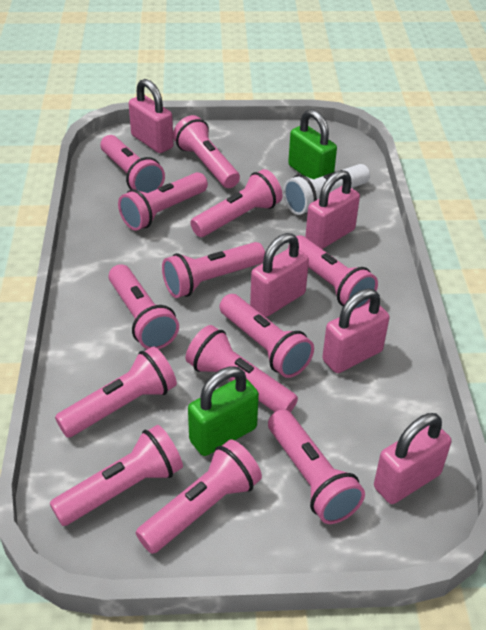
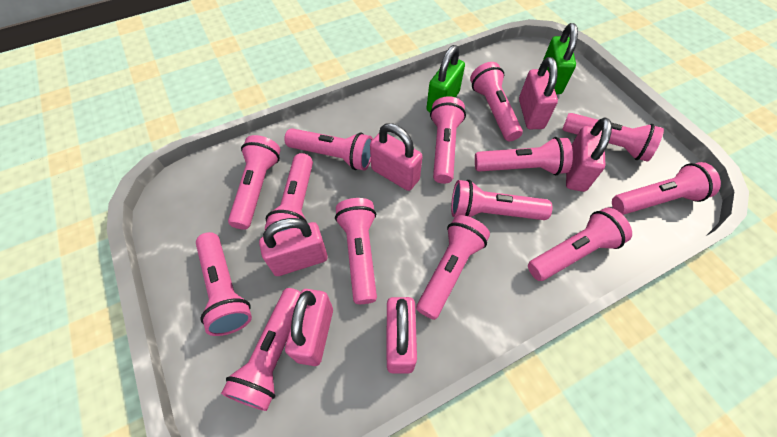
pink flashlight: 13 -> 14
pink padlock: 5 -> 6
white flashlight: 1 -> 0

